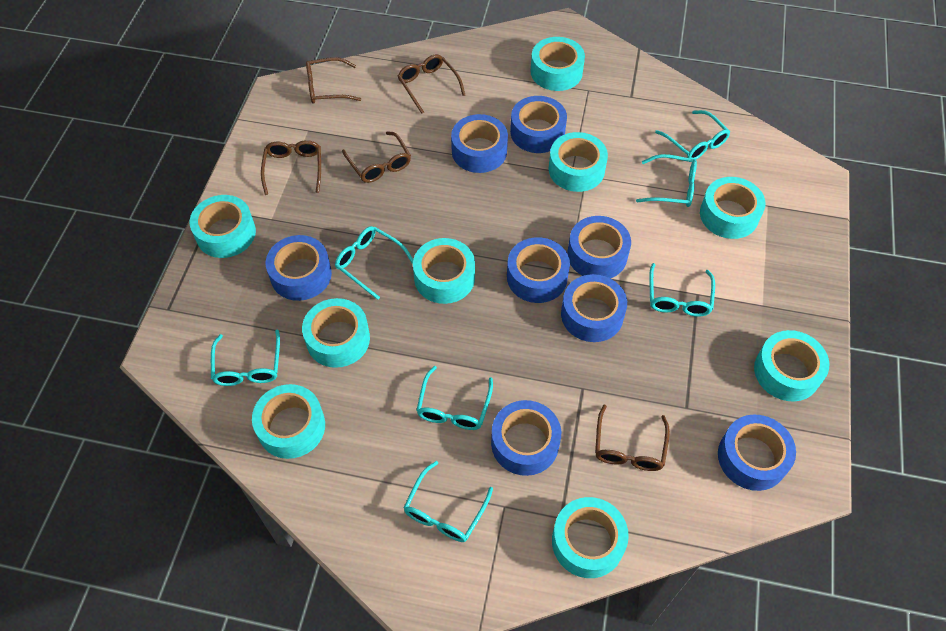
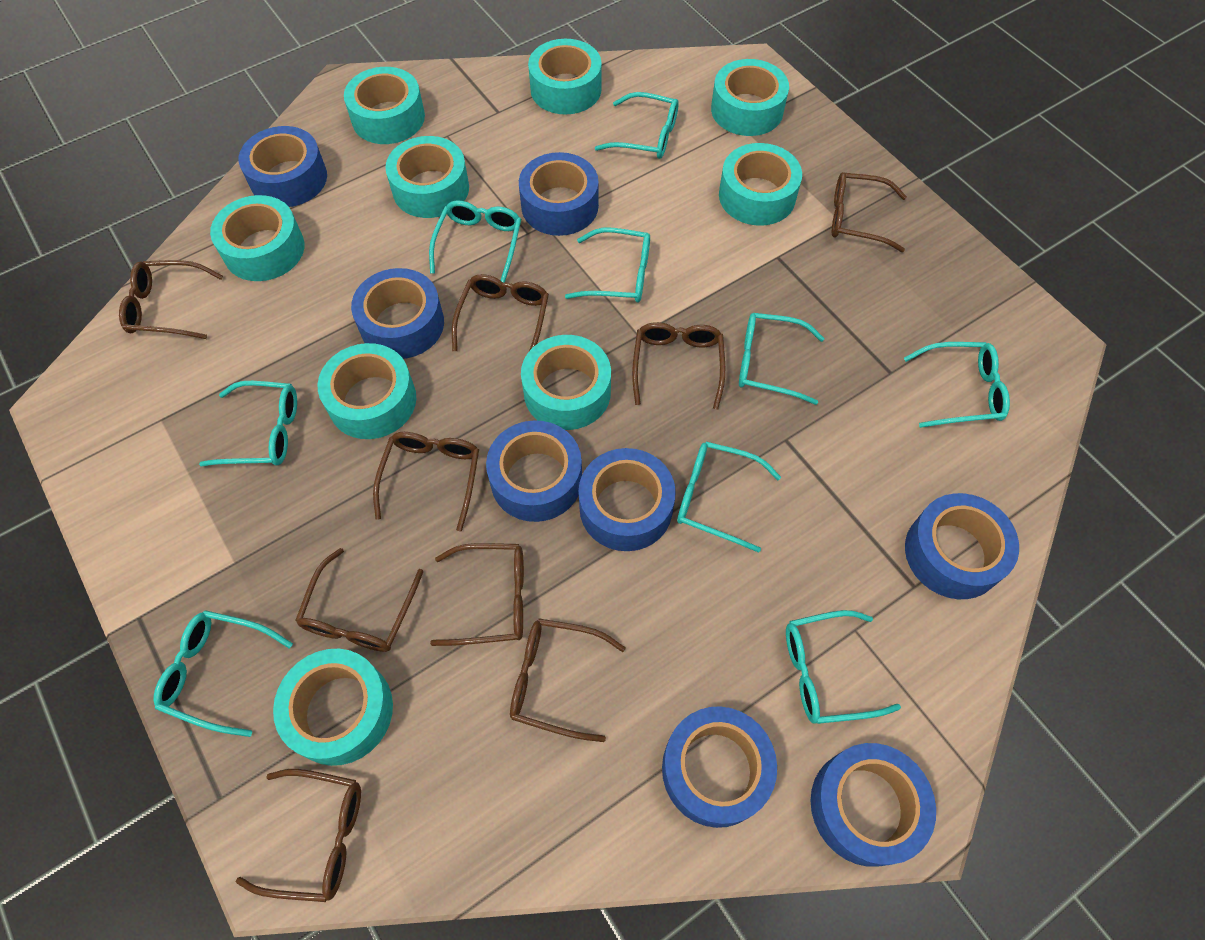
brown glasses: 5 -> 9
turquoise glasses: 7 -> 9

